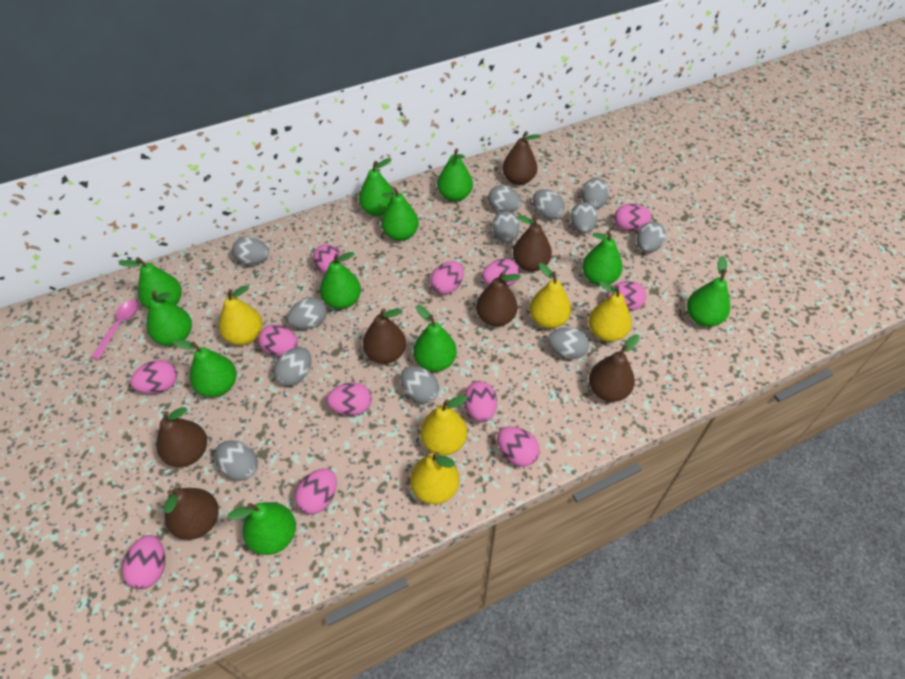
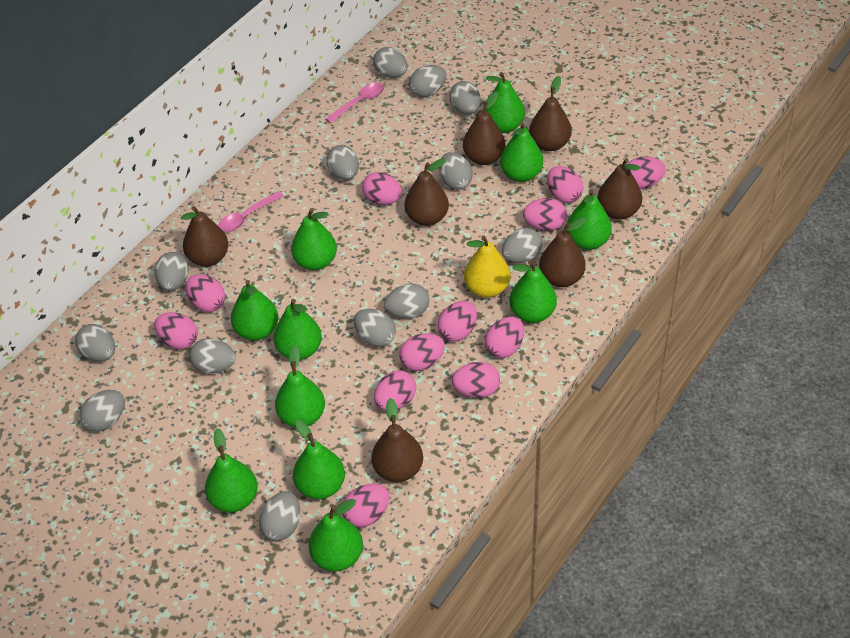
grey egg: 12 -> 13
pink spoon: 1 -> 2
yellow pear: 5 -> 1

